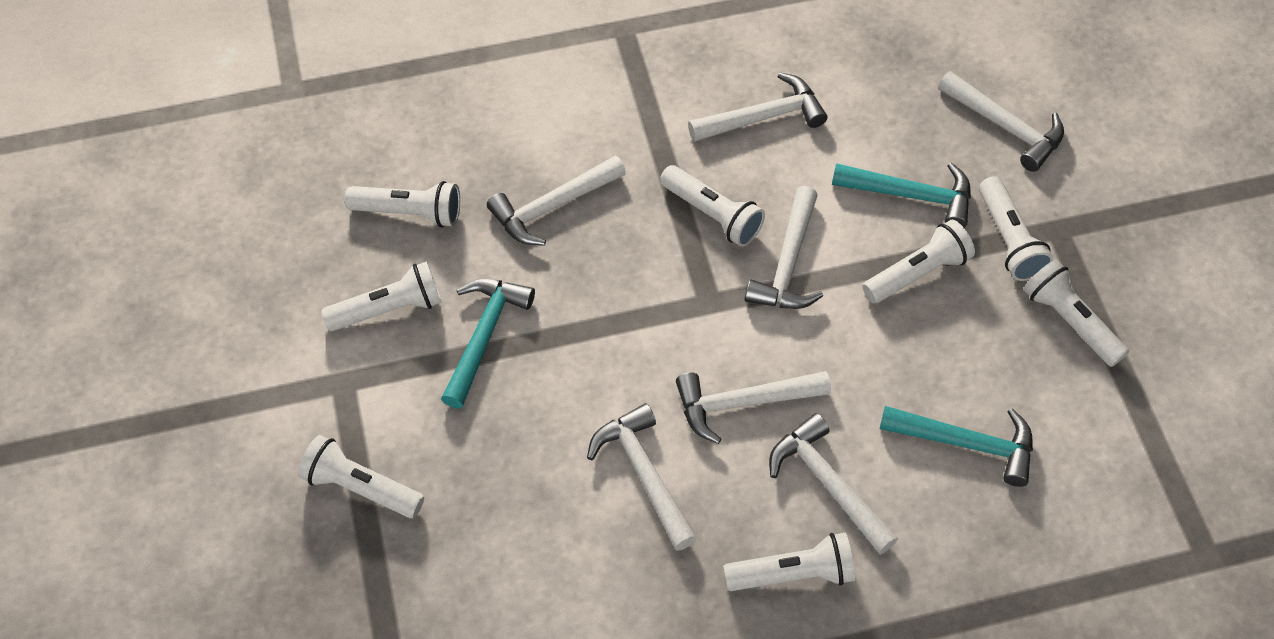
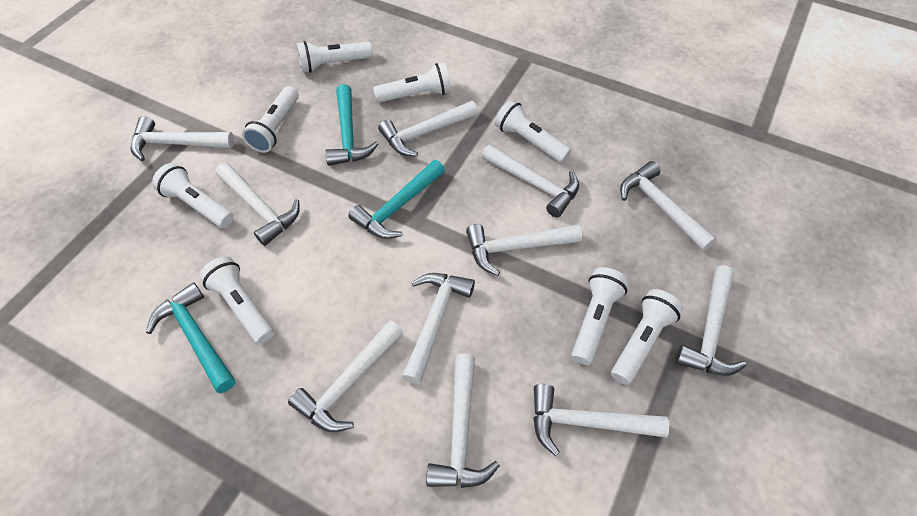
white hammer: 7 -> 11

